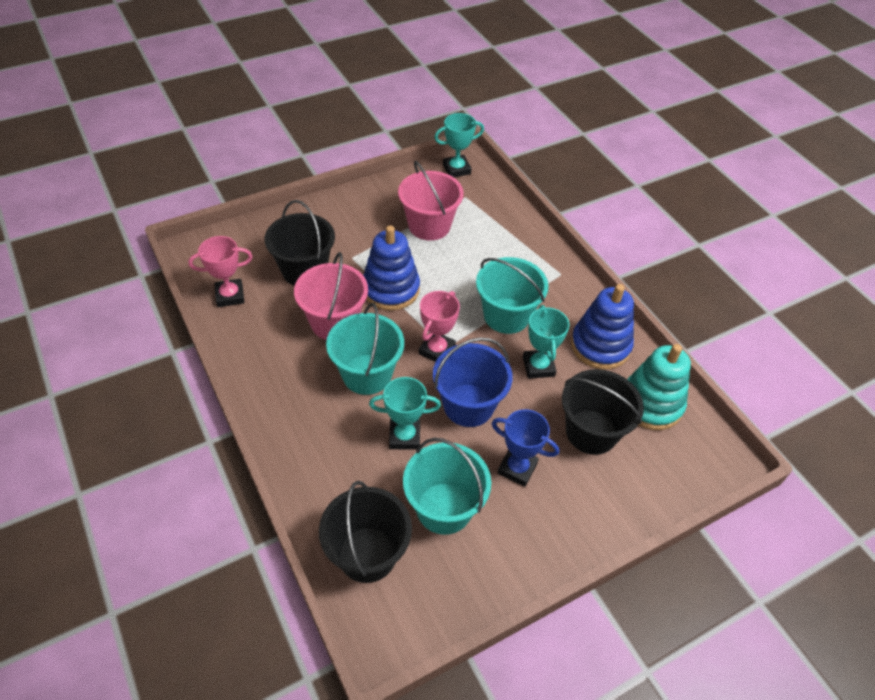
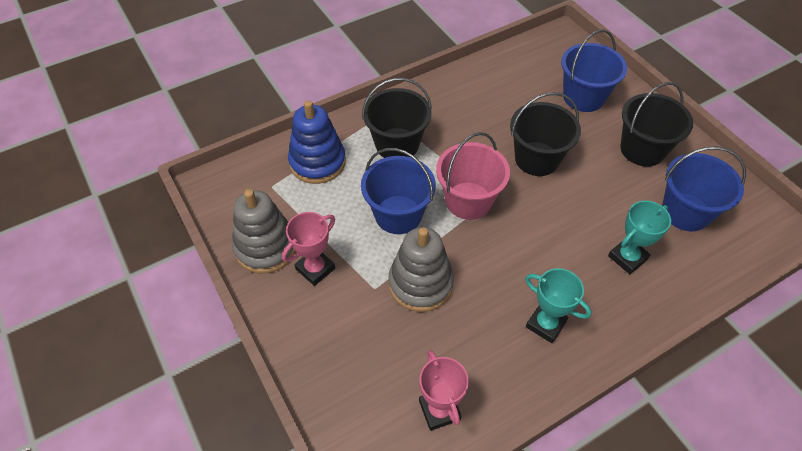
blue bucket: 1 -> 3
blue stacking toy: 2 -> 1
blue trophy: 1 -> 0
grey stacking toy: 0 -> 2
pink bucket: 2 -> 1
turquoise bucket: 3 -> 0
turquoise stacking toy: 1 -> 0
turquoise trophy: 3 -> 2

